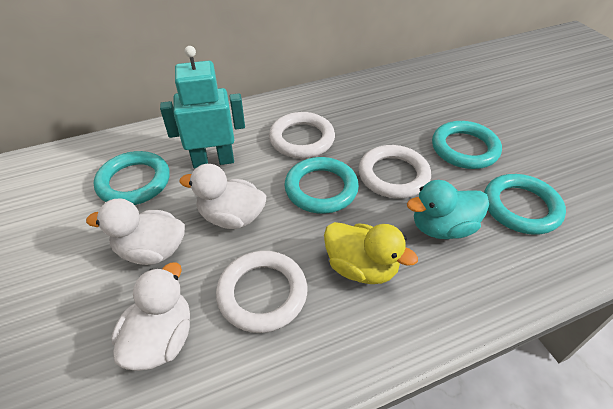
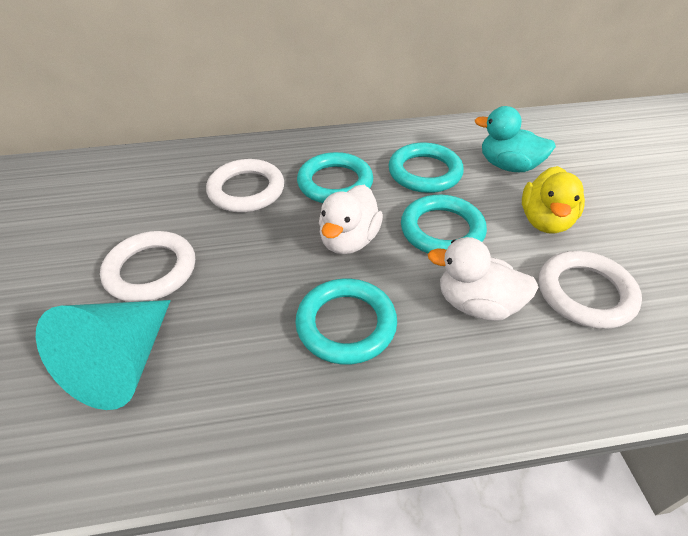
turquoise cone: 0 -> 1
turquoise robot: 1 -> 0
white duck: 3 -> 2

